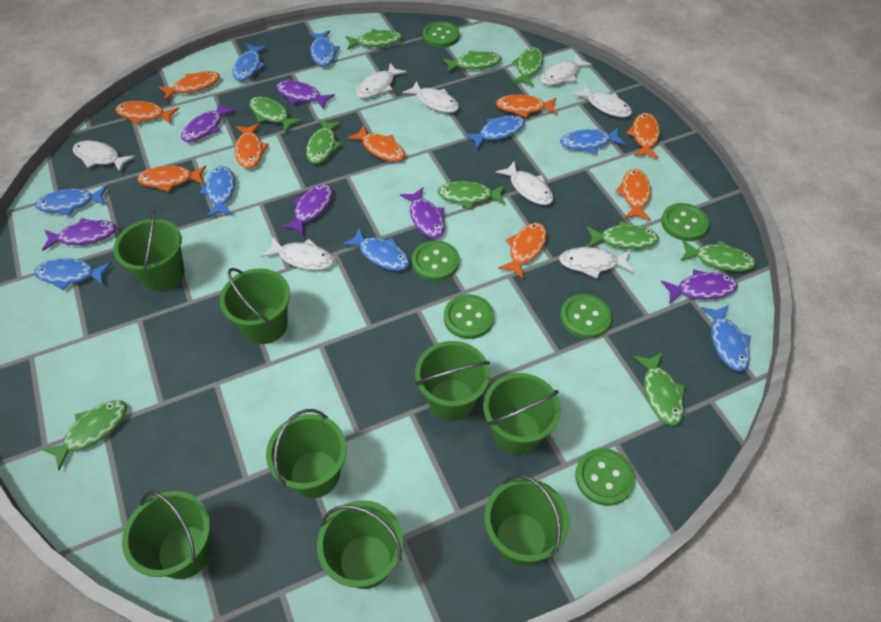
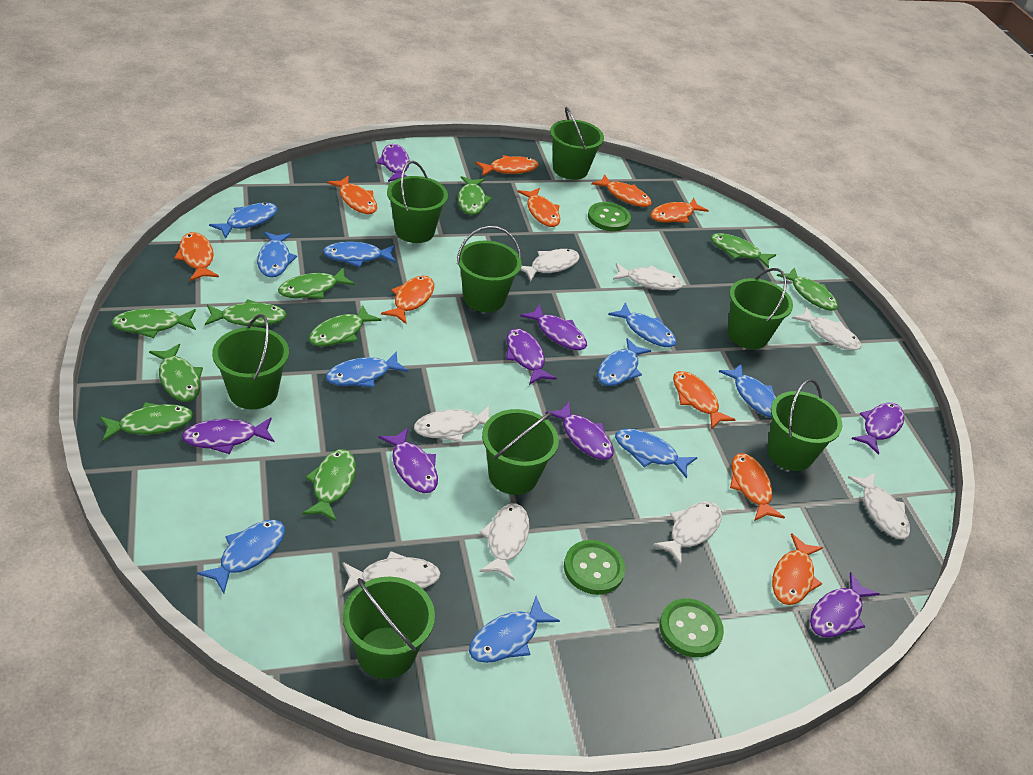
blue fish: 9 -> 10
green button: 6 -> 3
orange fish: 9 -> 10
purple fish: 6 -> 8

